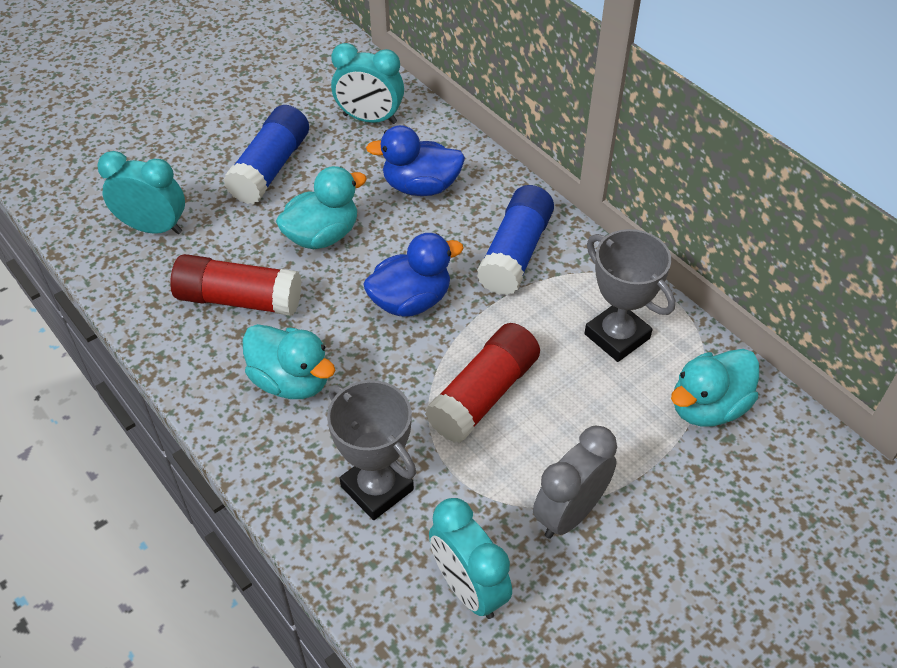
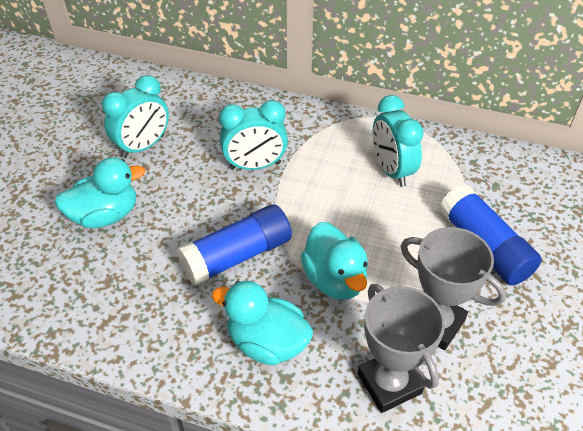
blue duck: 2 -> 0
grey clock: 1 -> 0
red glue stick: 2 -> 0

